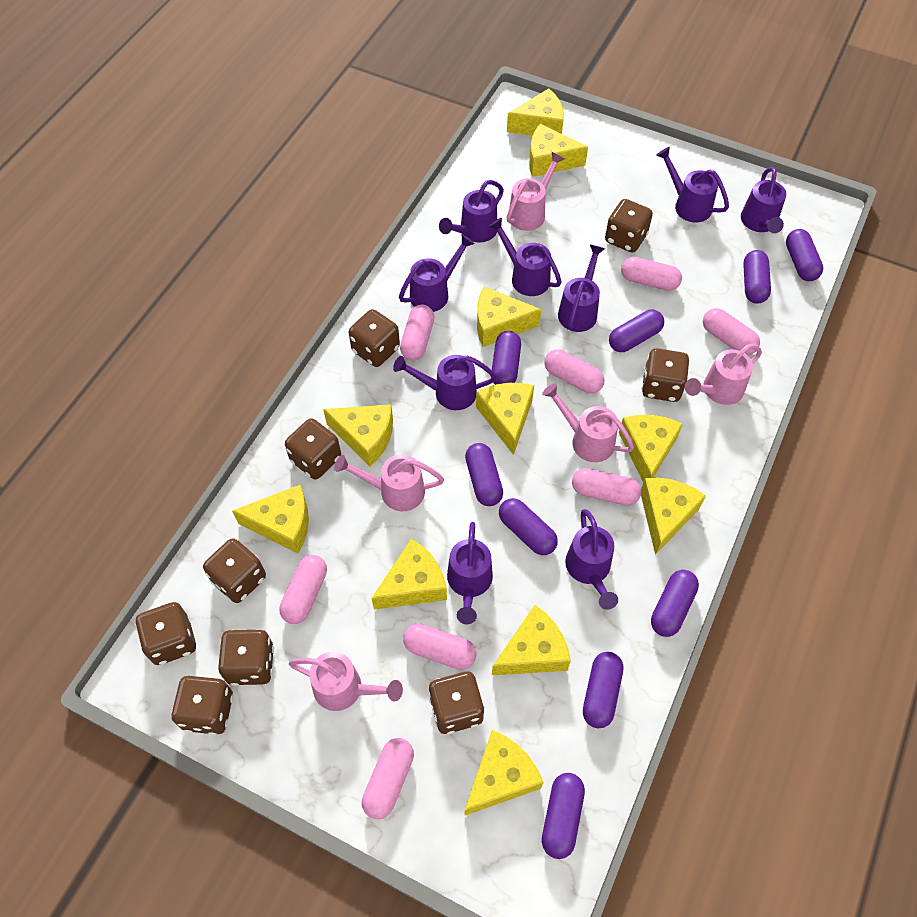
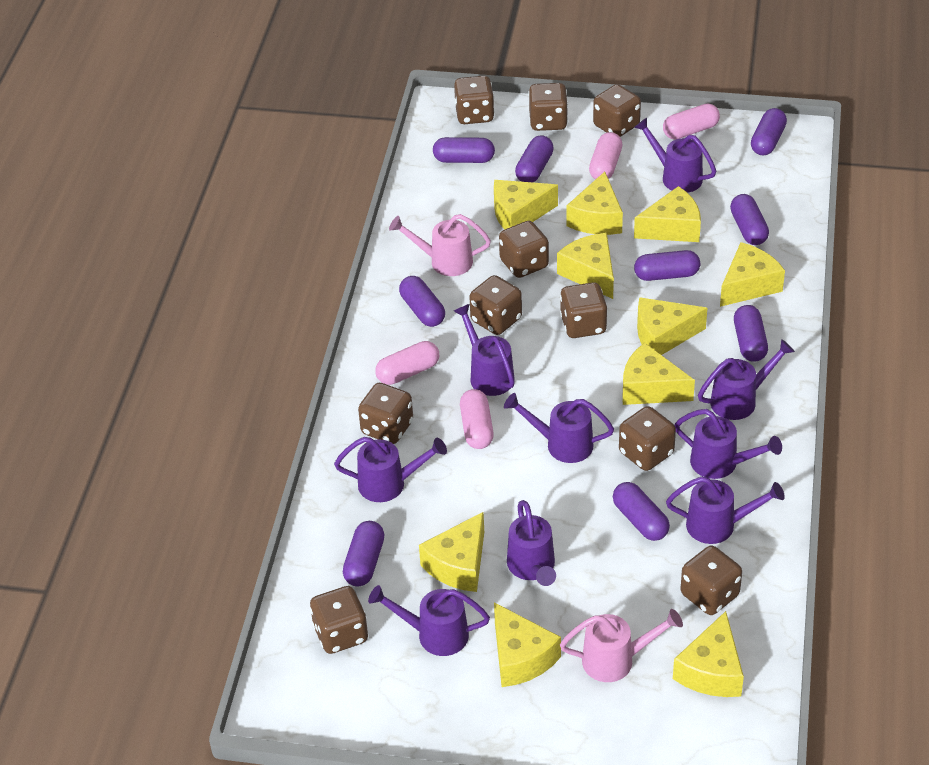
brown dice: 9 -> 10
pink capsule: 8 -> 4
pink watering can: 5 -> 2
yellow cheese: 11 -> 10

